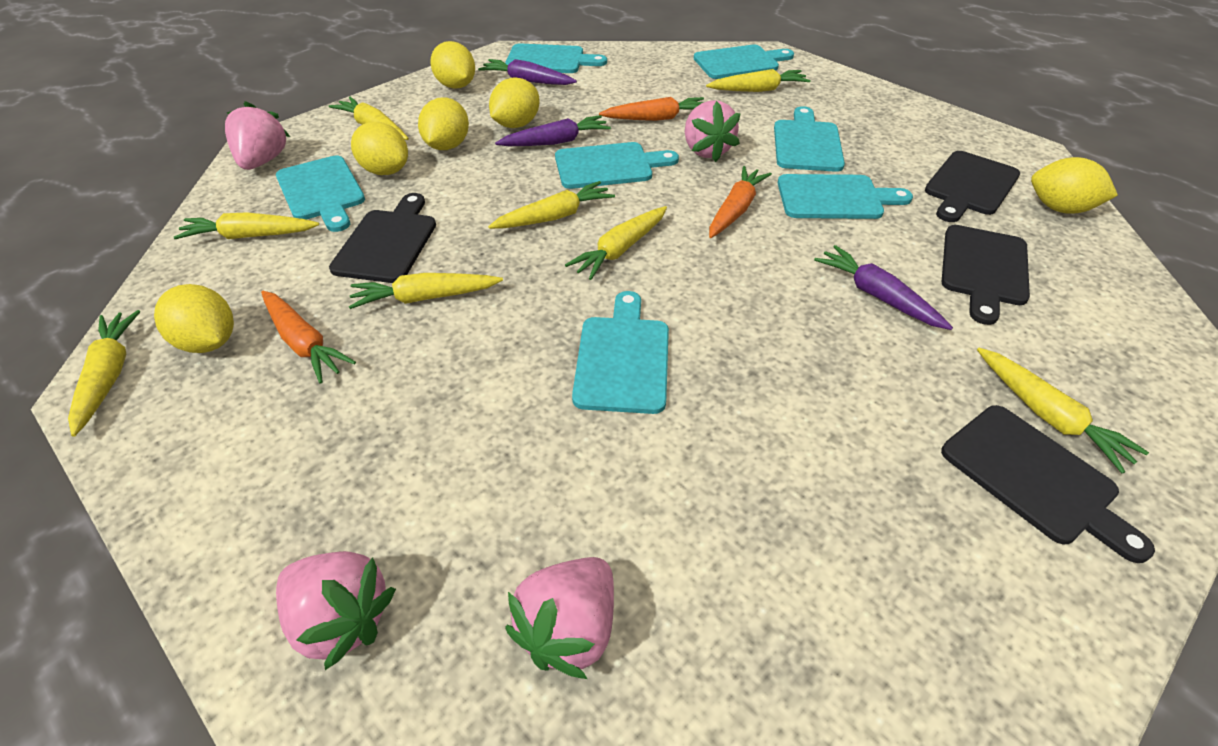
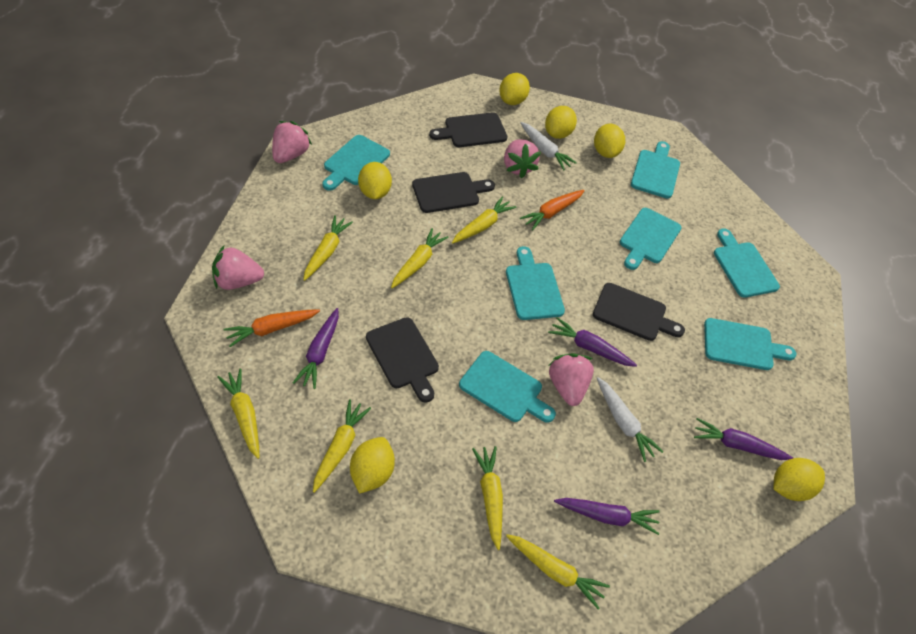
orange carrot: 3 -> 2
purple carrot: 3 -> 4
white carrot: 0 -> 2
yellow carrot: 8 -> 7

